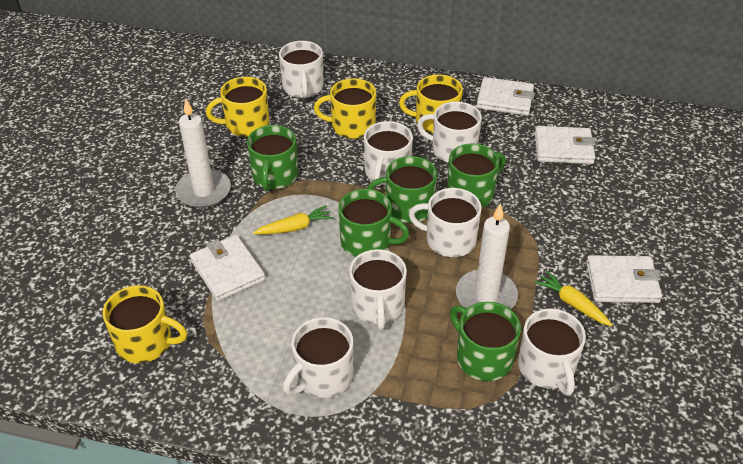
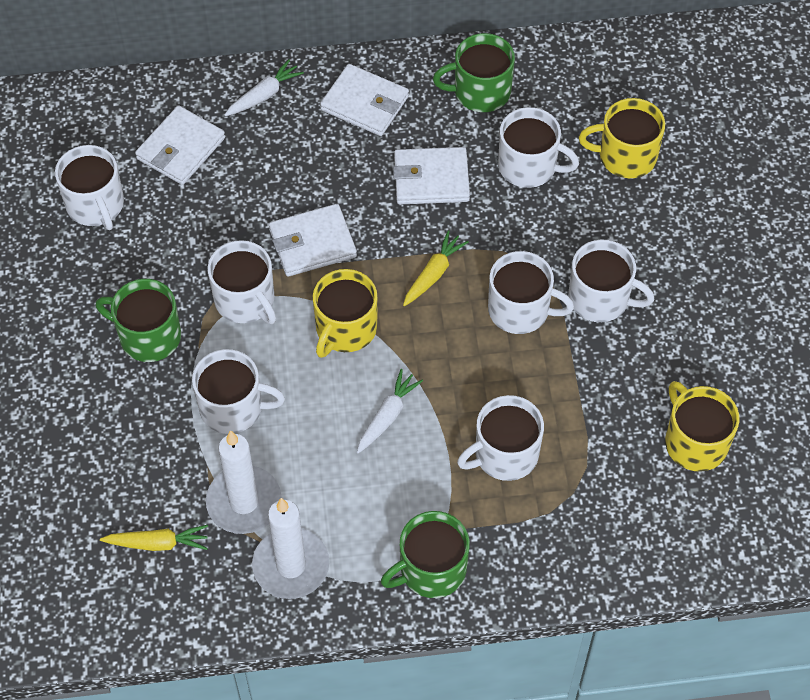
green mug: 5 -> 3
white carrot: 0 -> 2
yellow mug: 4 -> 3

